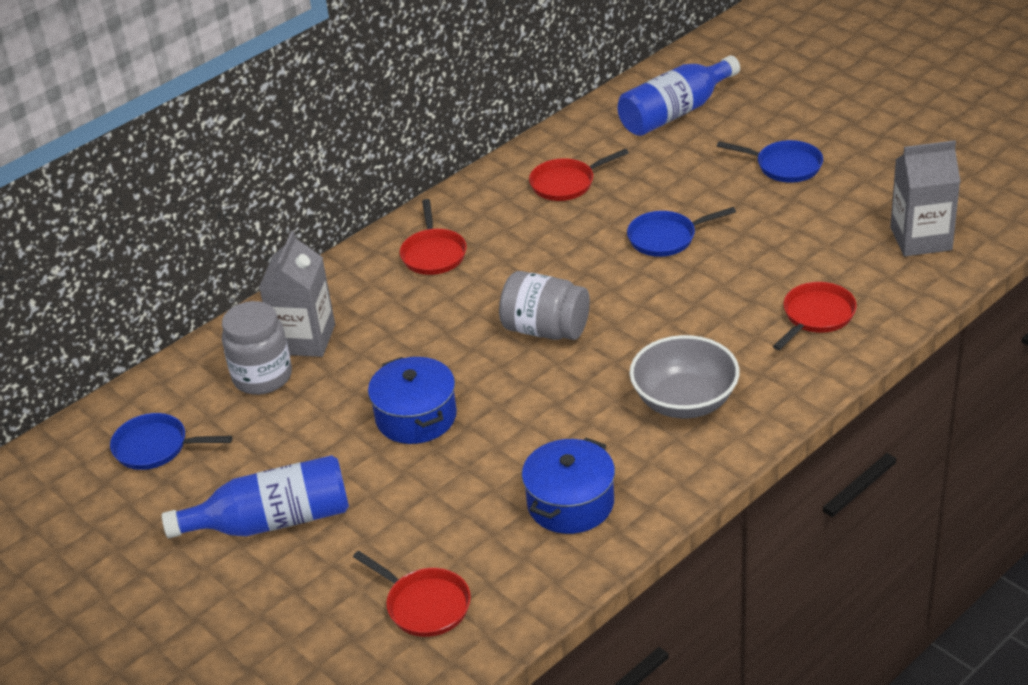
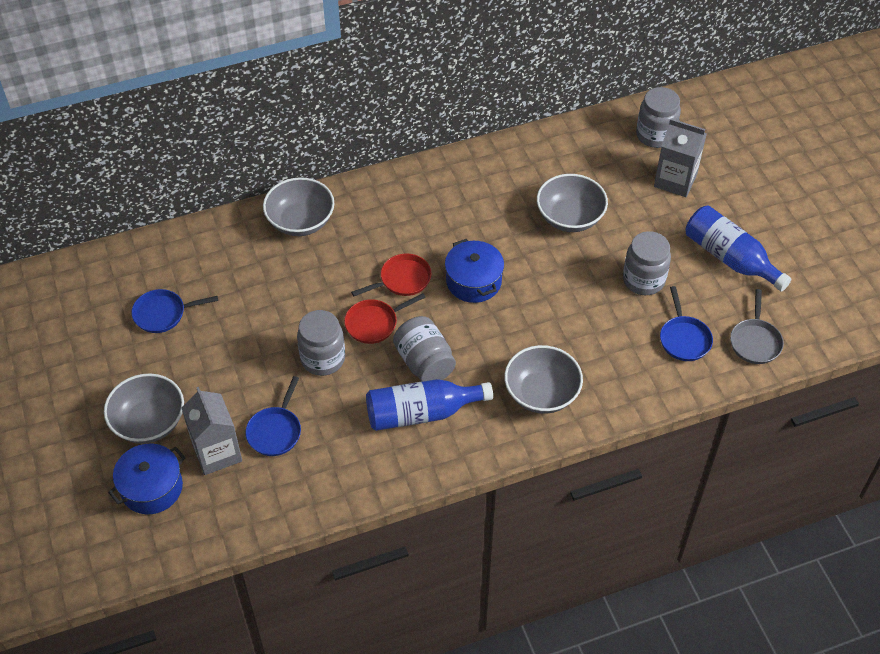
grey bowl: 1 -> 4
grey jar: 2 -> 4
grey pan: 0 -> 1
red pan: 4 -> 2

